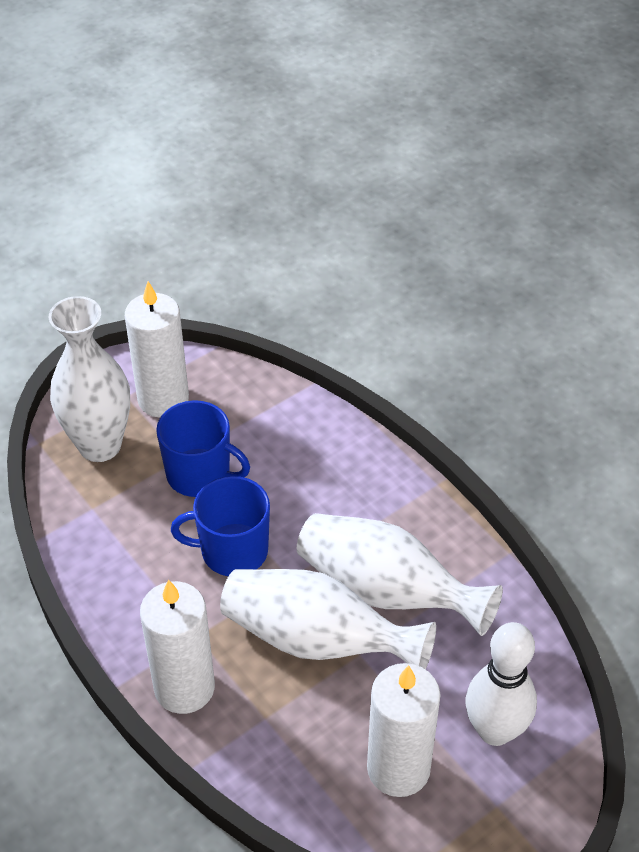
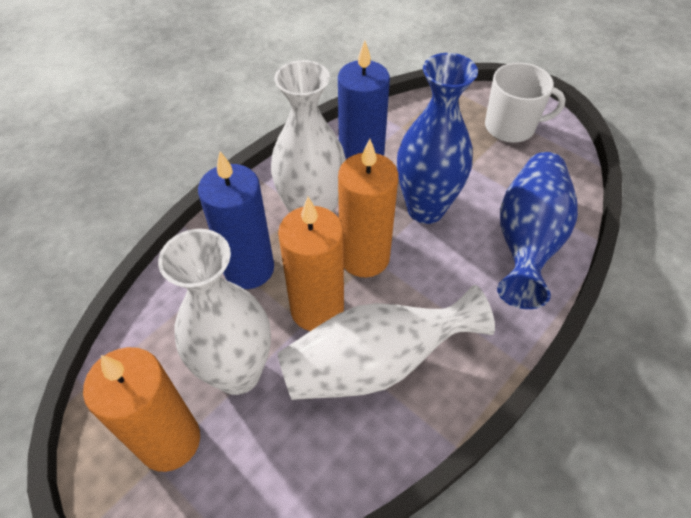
blue candle: 0 -> 2
blue mug: 2 -> 0
blue vase: 0 -> 2
orange candle: 0 -> 3
white bowling pin: 1 -> 0
white candle: 3 -> 0
white mug: 0 -> 1

